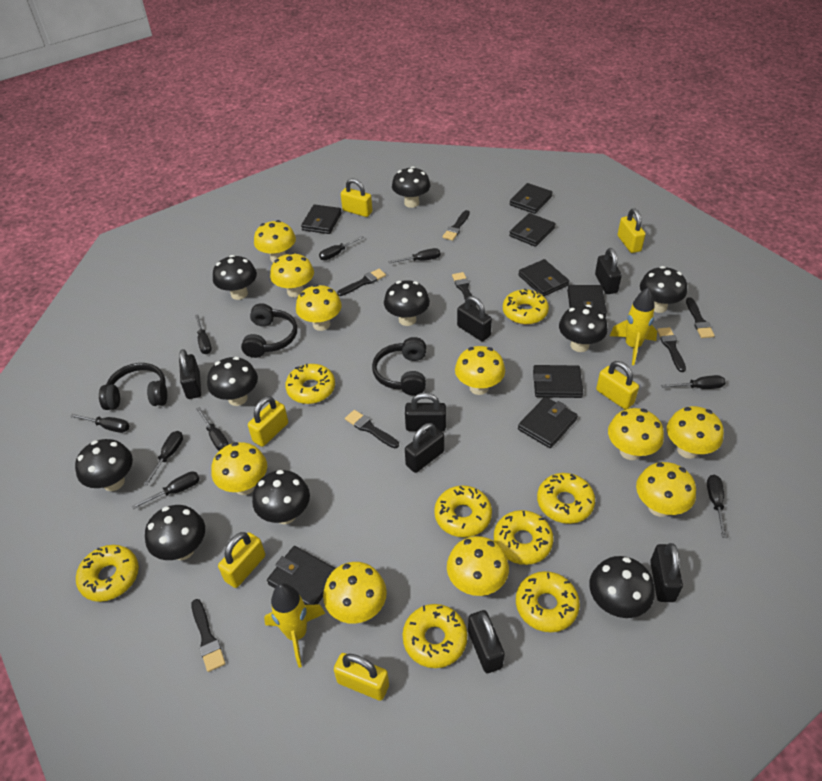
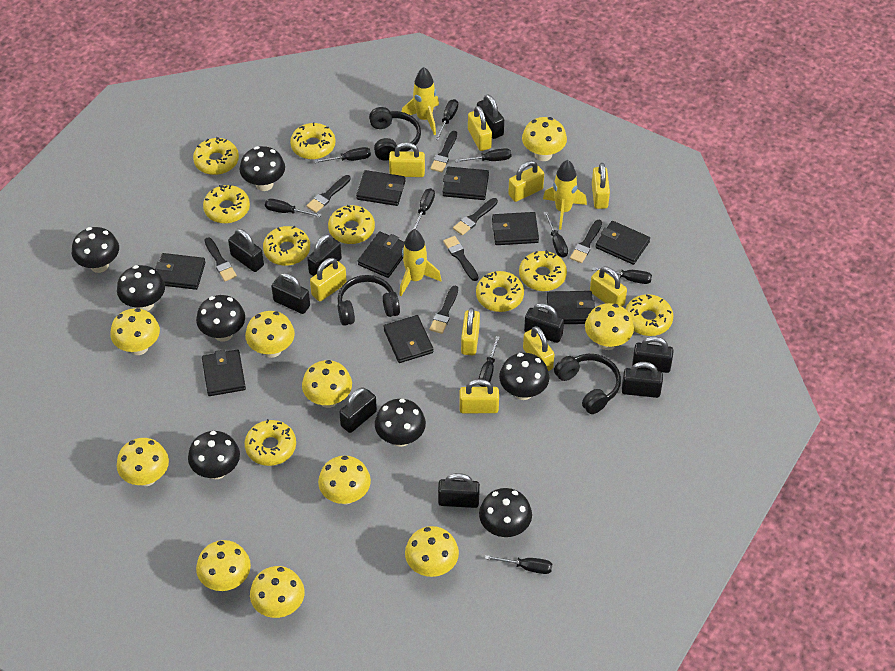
black mushroom: 10 -> 8
black padlock: 7 -> 9
black wallet: 8 -> 9
yellow donut: 8 -> 9
yellow padlock: 6 -> 9
yellow rocket: 2 -> 3

